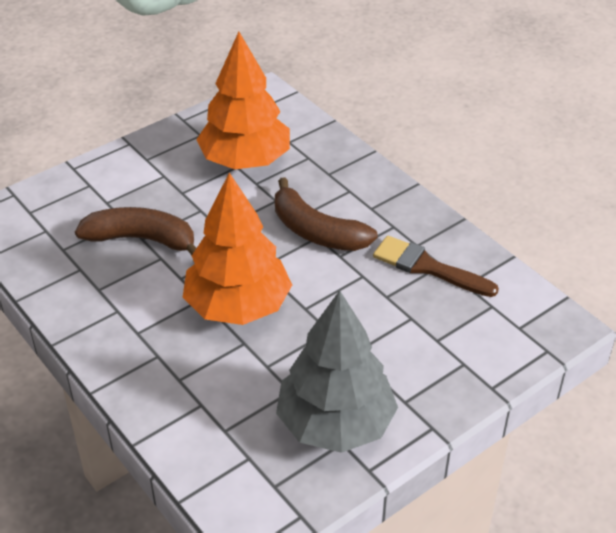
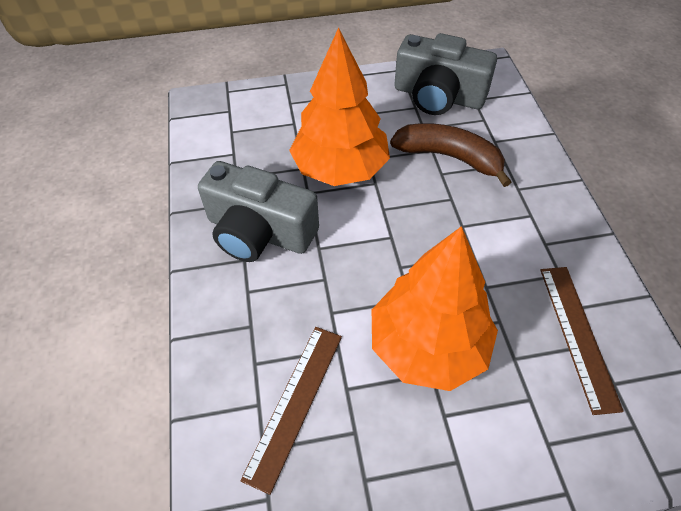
brown banana: 2 -> 1
brown brush: 1 -> 0
brown ruler: 0 -> 2
grey camera: 0 -> 2
grey tree: 1 -> 0

